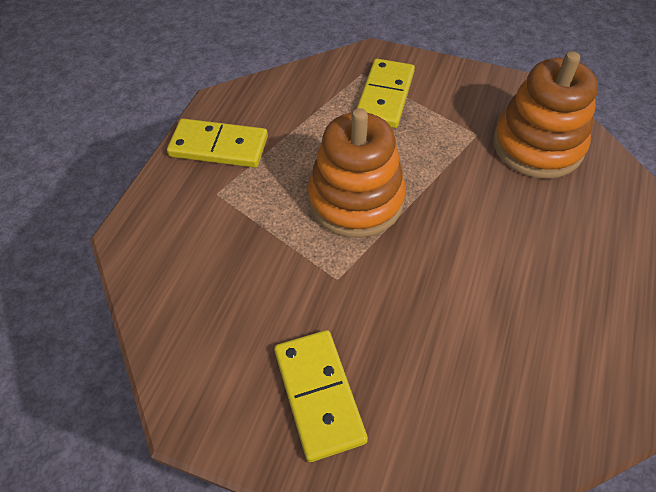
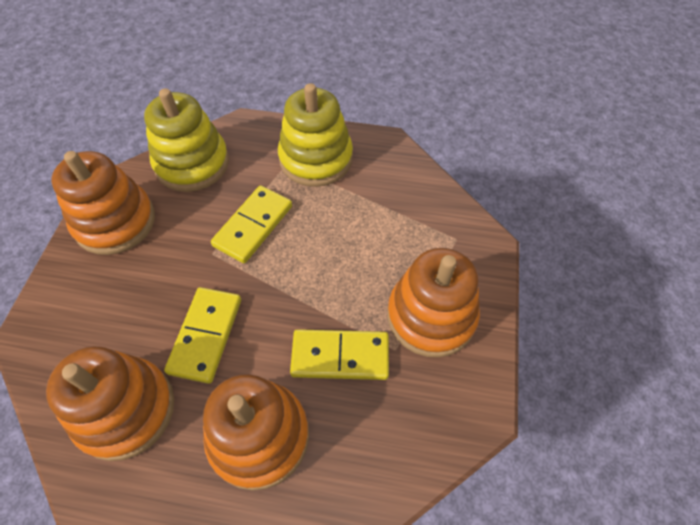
orange stacking toy: 2 -> 4
yellow stacking toy: 0 -> 2

